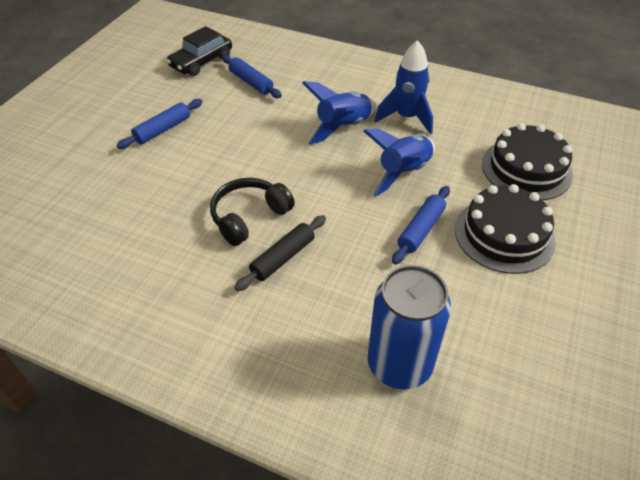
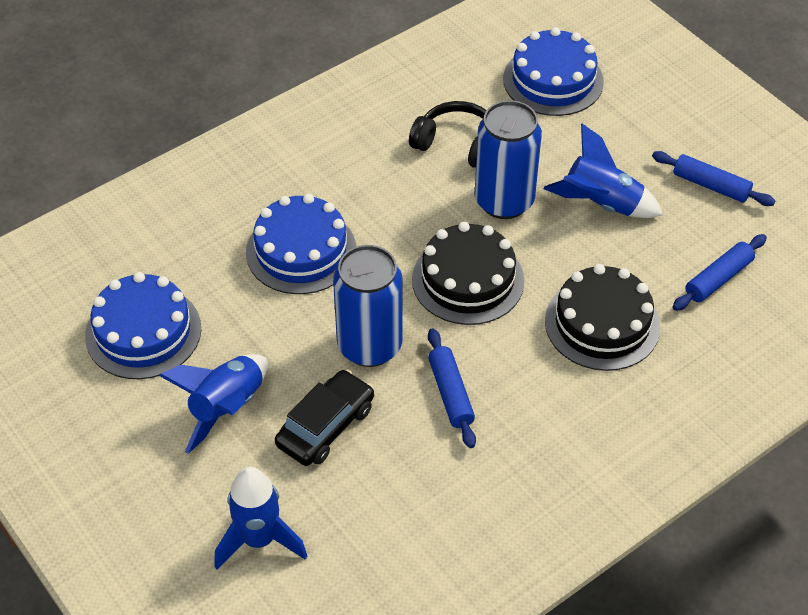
black rolling pin: 1 -> 0
blue cake: 0 -> 3
blue can: 1 -> 2

